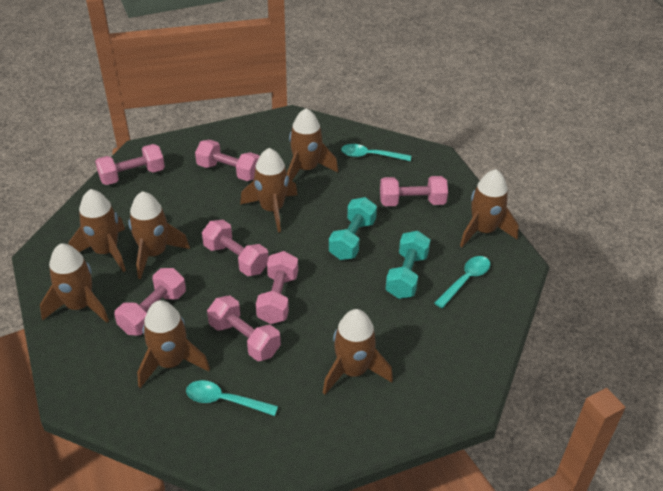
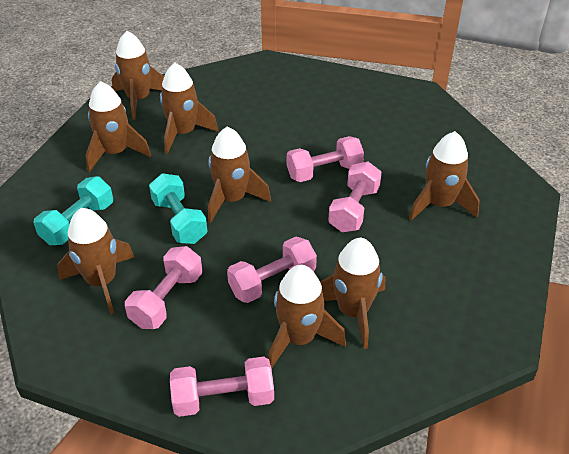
pink dumbbell: 7 -> 5
turquoise spoon: 3 -> 0

